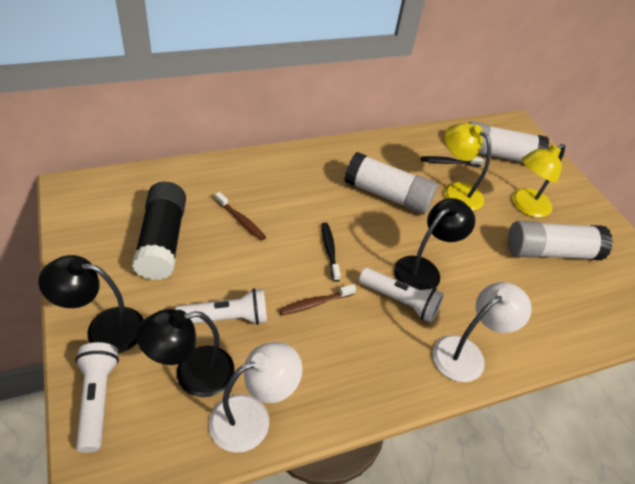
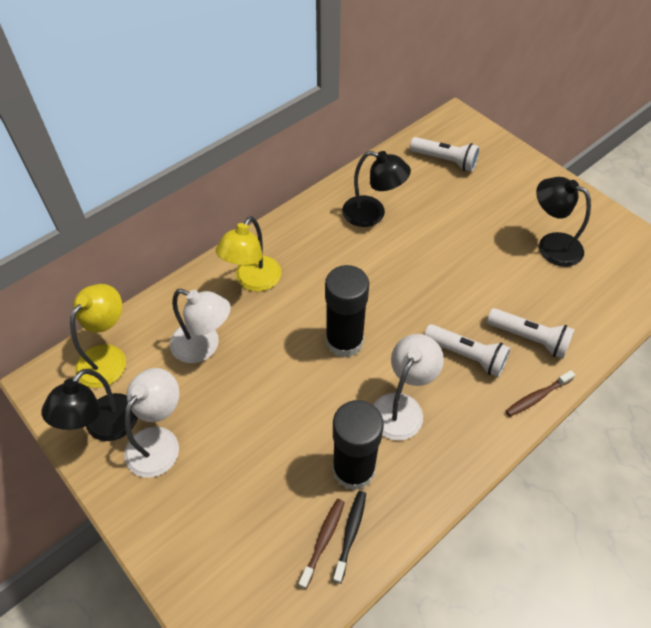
black glue stick: 1 -> 2
black toothbrush: 2 -> 1
white glue stick: 3 -> 0
white lamp: 2 -> 3

